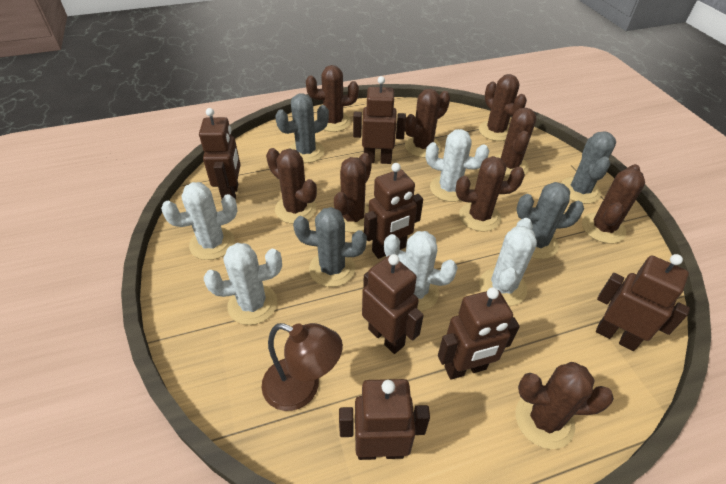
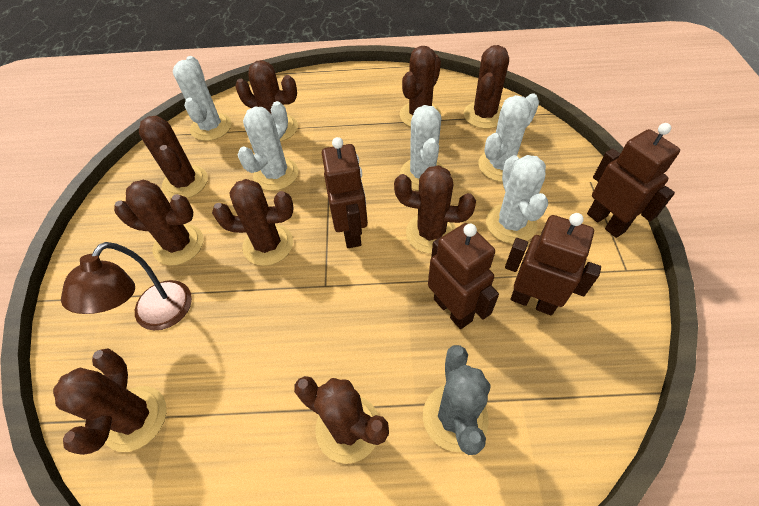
brown robot: 7 -> 4
grey cactus: 4 -> 1

